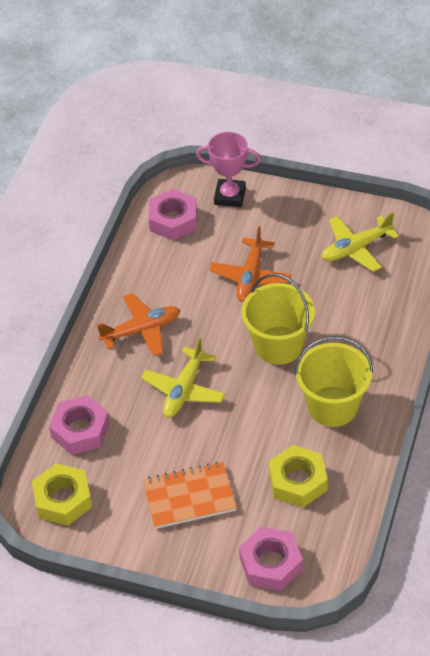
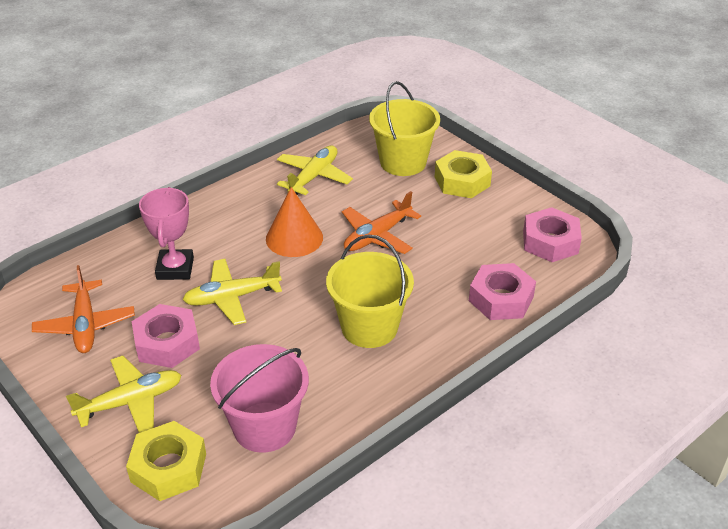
orange cone: 0 -> 1
orange notebook: 1 -> 0
pink bucket: 0 -> 1
yellow plane: 2 -> 3

